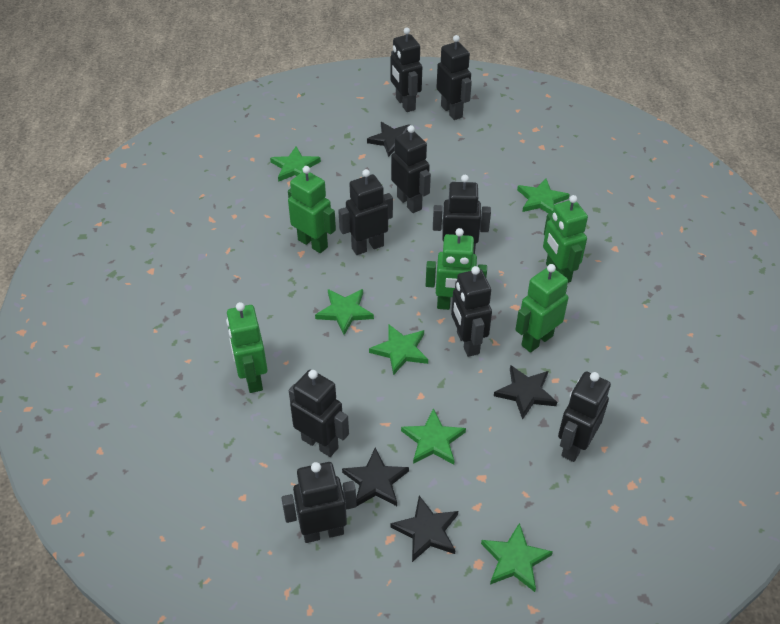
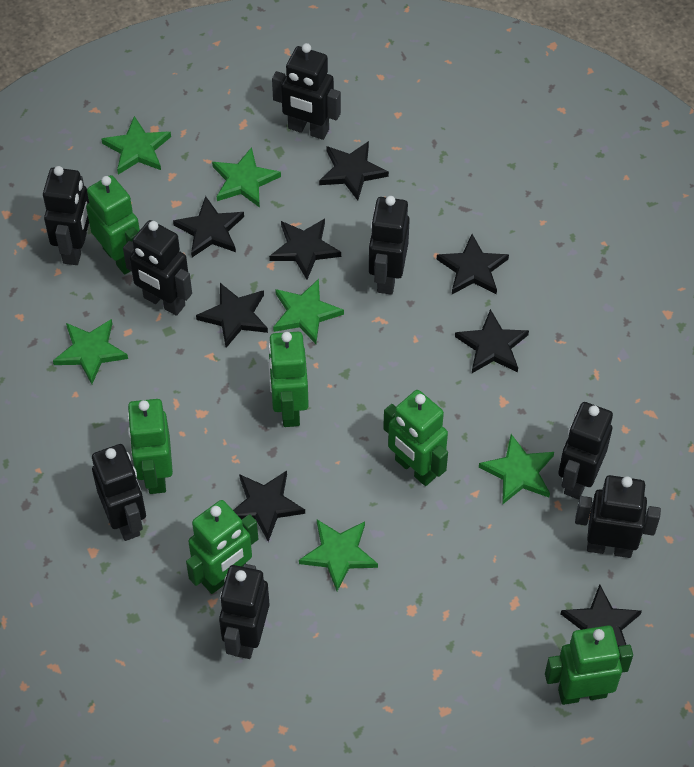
black robot: 9 -> 8
black star: 4 -> 8
green robot: 5 -> 6

